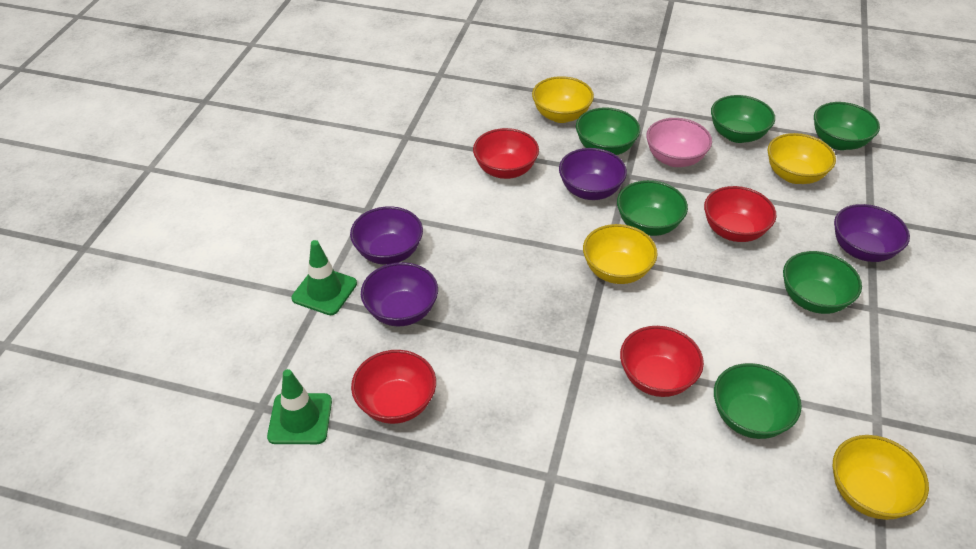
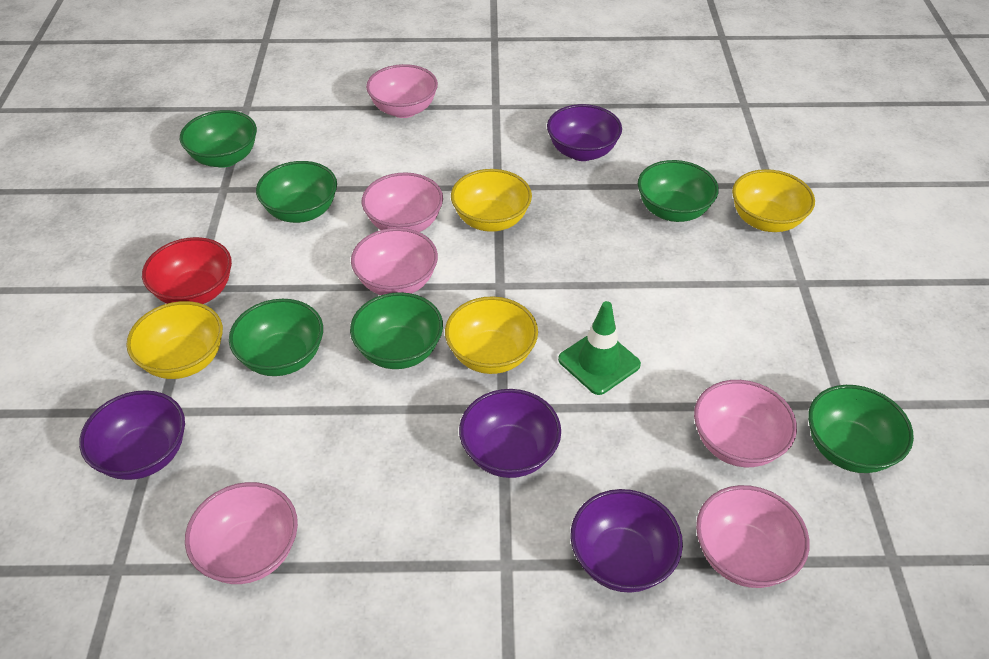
green traffic cone: 2 -> 1
pink bowl: 1 -> 6
red bowl: 4 -> 1

